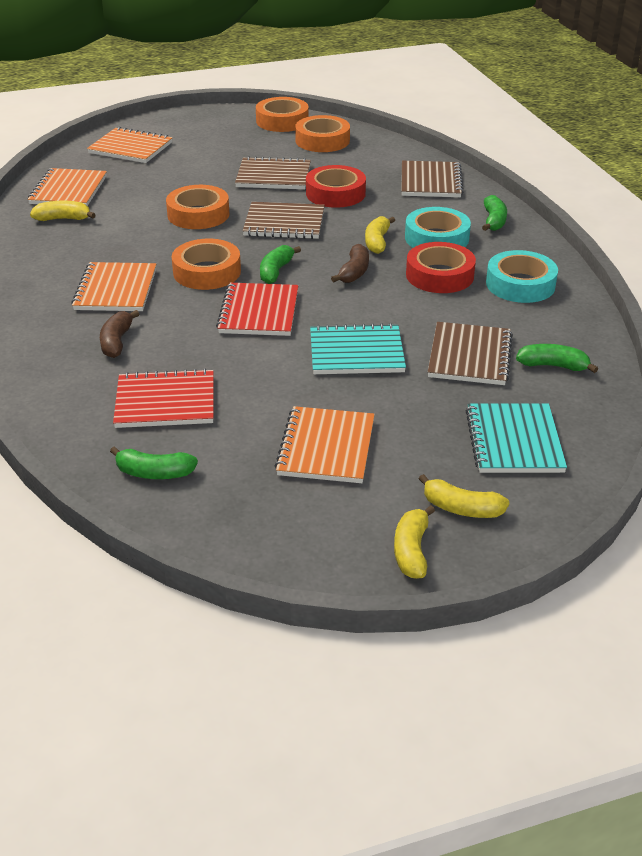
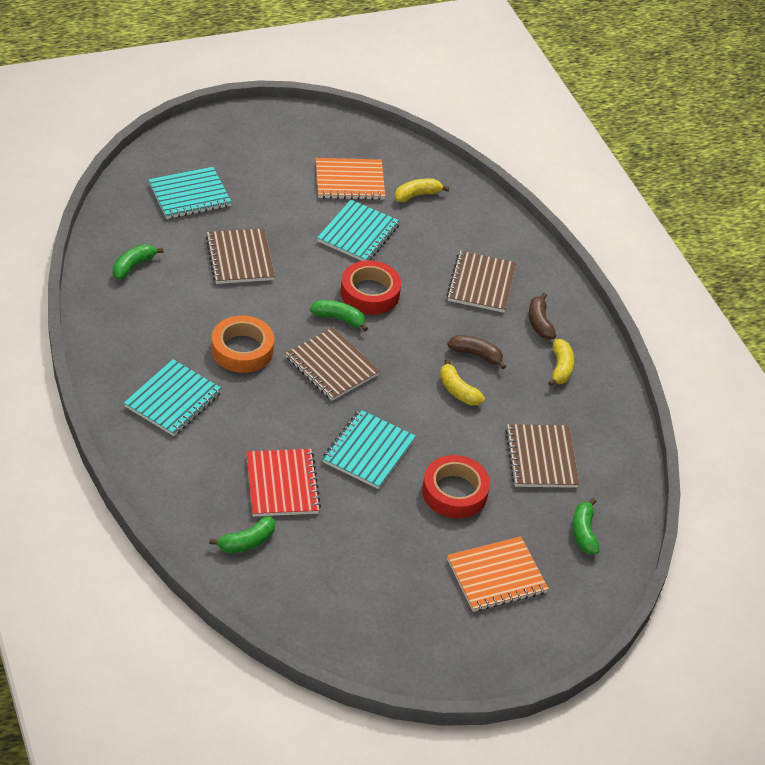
orange notebook: 4 -> 2
orange tape: 4 -> 1
red notebook: 2 -> 1
turquoise notebook: 2 -> 4
turquoise tape: 2 -> 0
yellow banana: 4 -> 3

